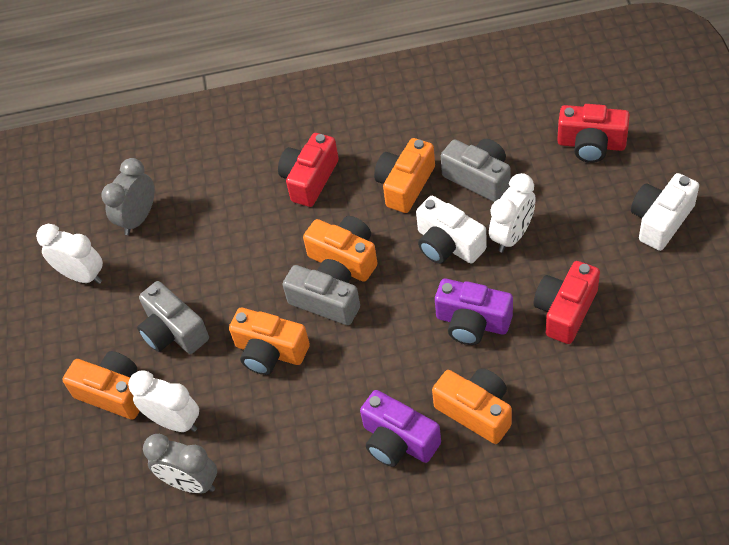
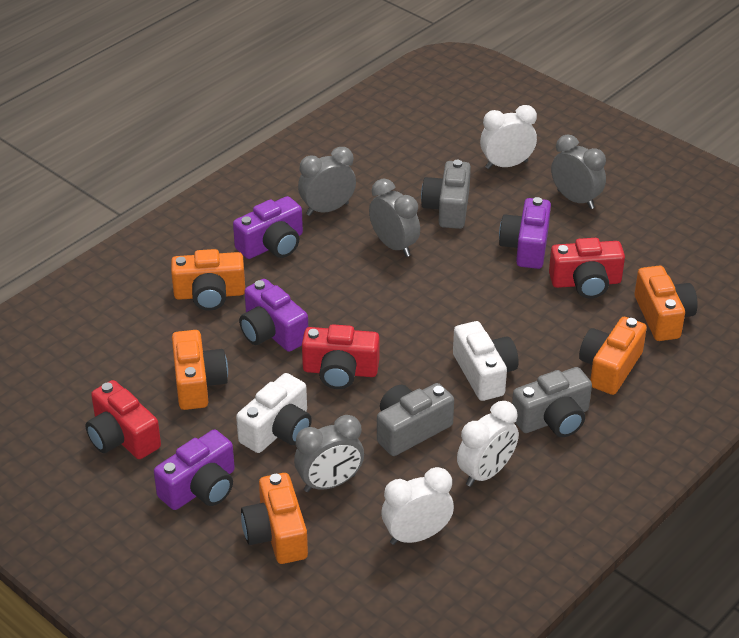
grey clock: 2 -> 4
purple camera: 2 -> 4

